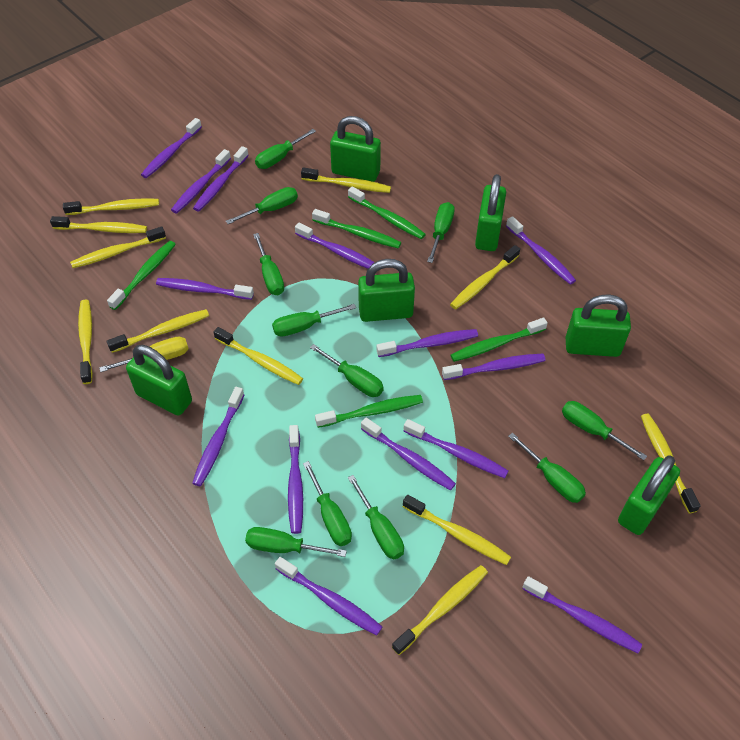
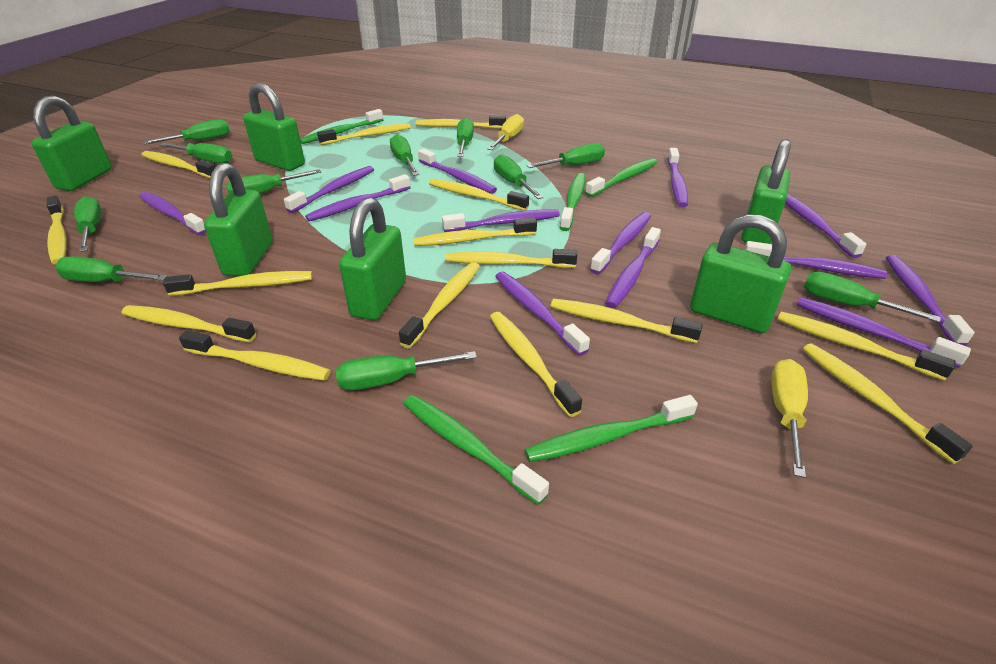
purple toothbrush: 14 -> 13
yellow screwdriver: 1 -> 2
yellow toothbrush: 11 -> 15

